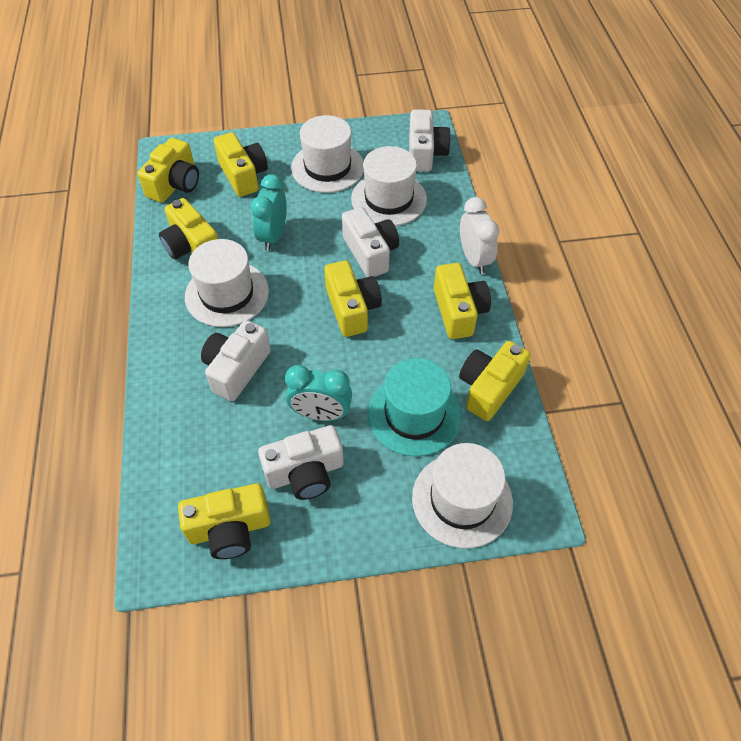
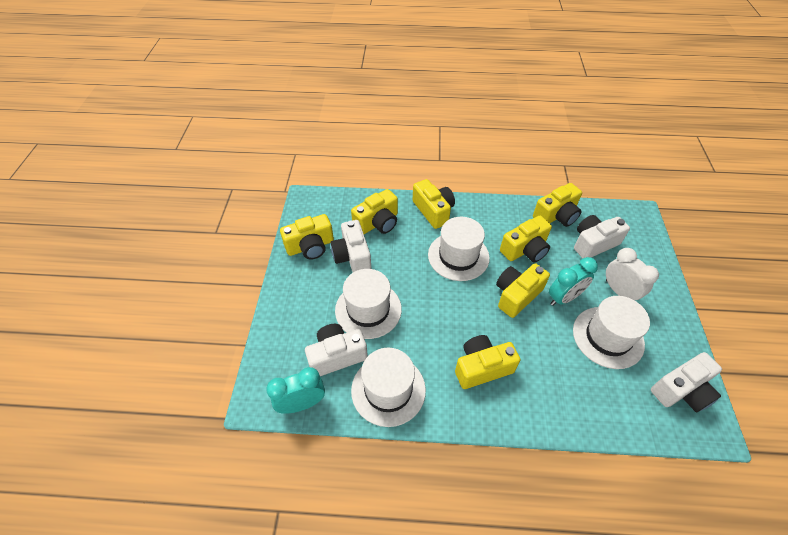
turquoise hat: 1 -> 0

